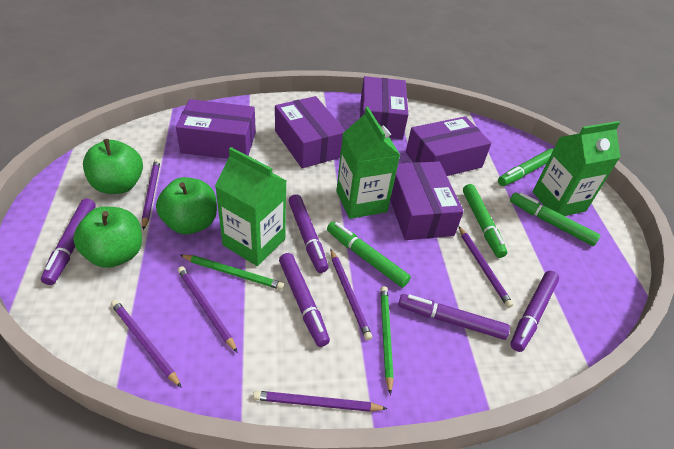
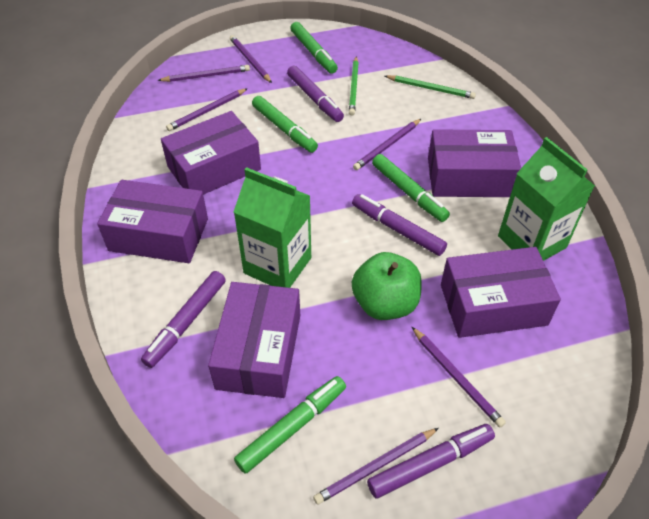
green apple: 3 -> 1
green carton: 3 -> 2
purple marker: 5 -> 4

